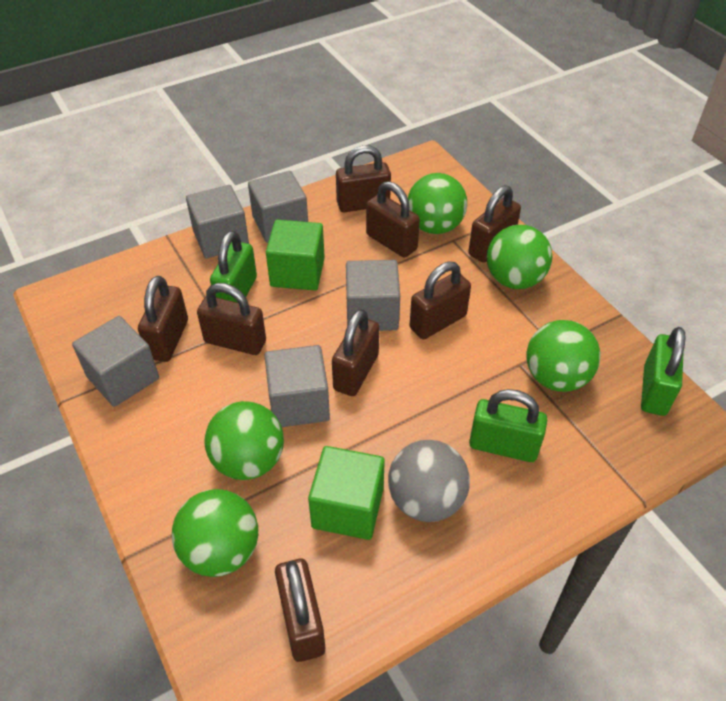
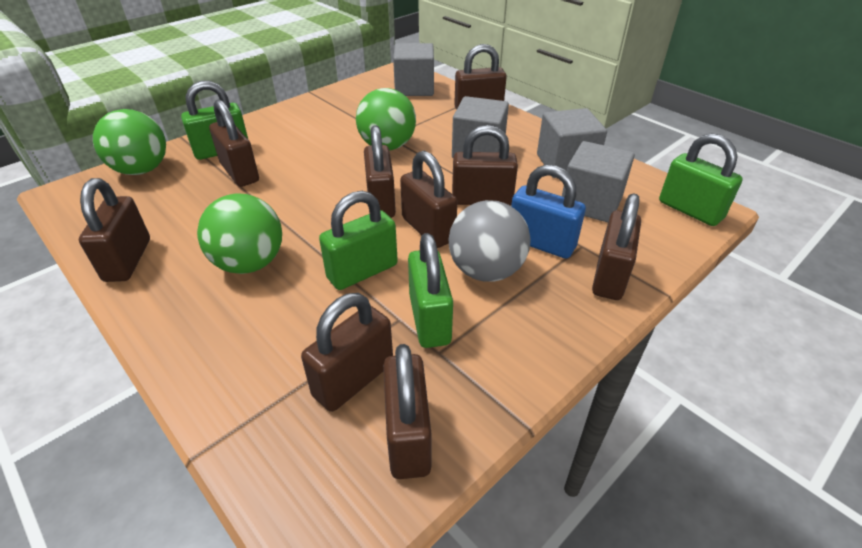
blue padlock: 0 -> 1
brown padlock: 8 -> 9
green ball: 5 -> 3
green cube: 2 -> 0
green padlock: 3 -> 4
grey cube: 5 -> 4

